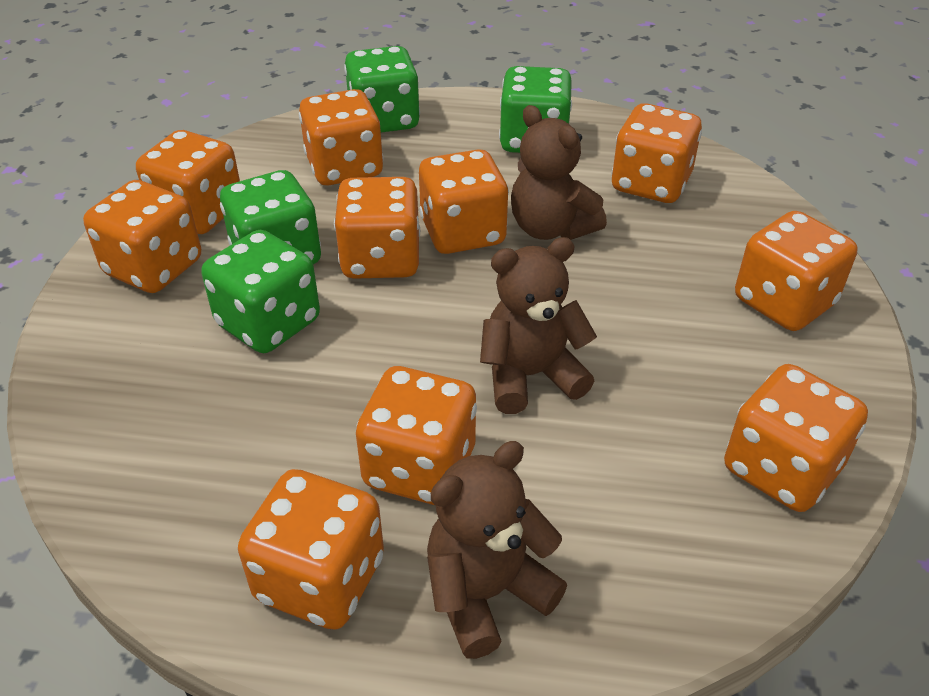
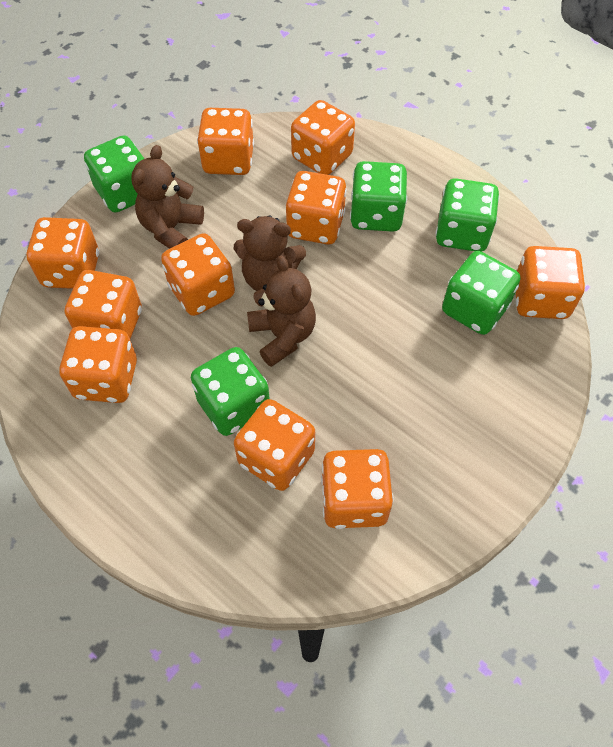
green dice: 4 -> 5

